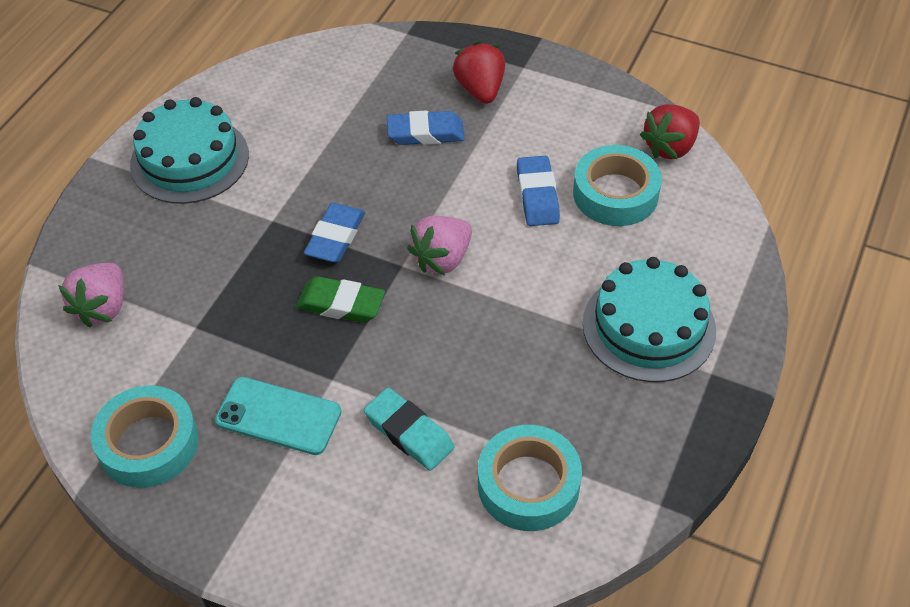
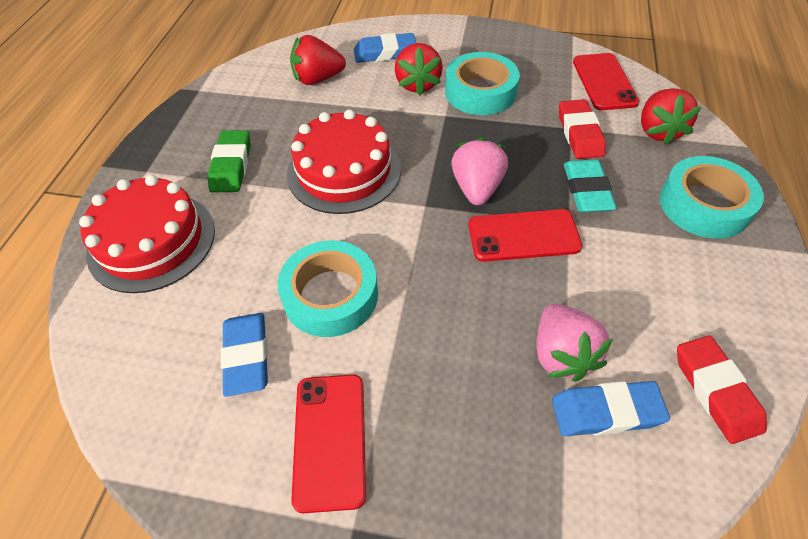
red cake: 0 -> 2
red eraser: 0 -> 2
red phone: 0 -> 3
red strawberry: 2 -> 3
turquoise cake: 2 -> 0
turquoise phone: 1 -> 0

